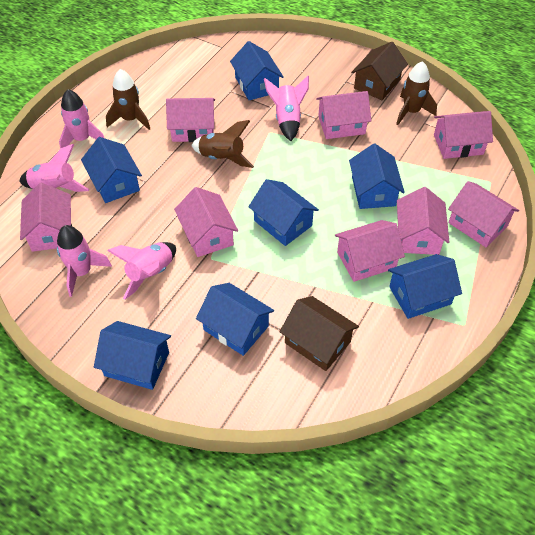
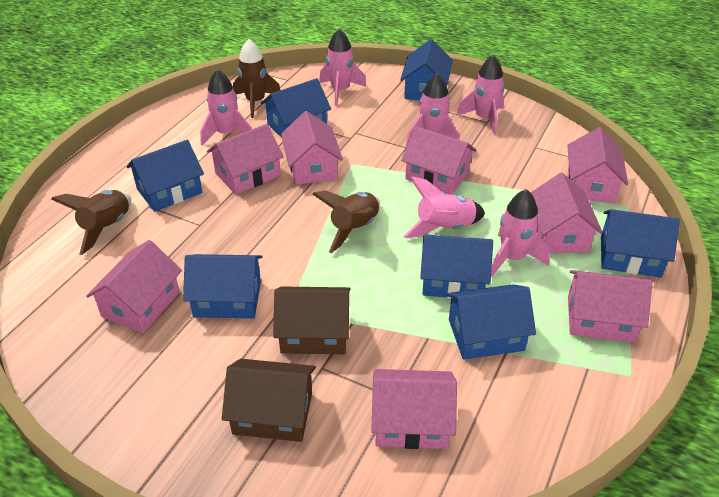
pink rocket: 5 -> 6

